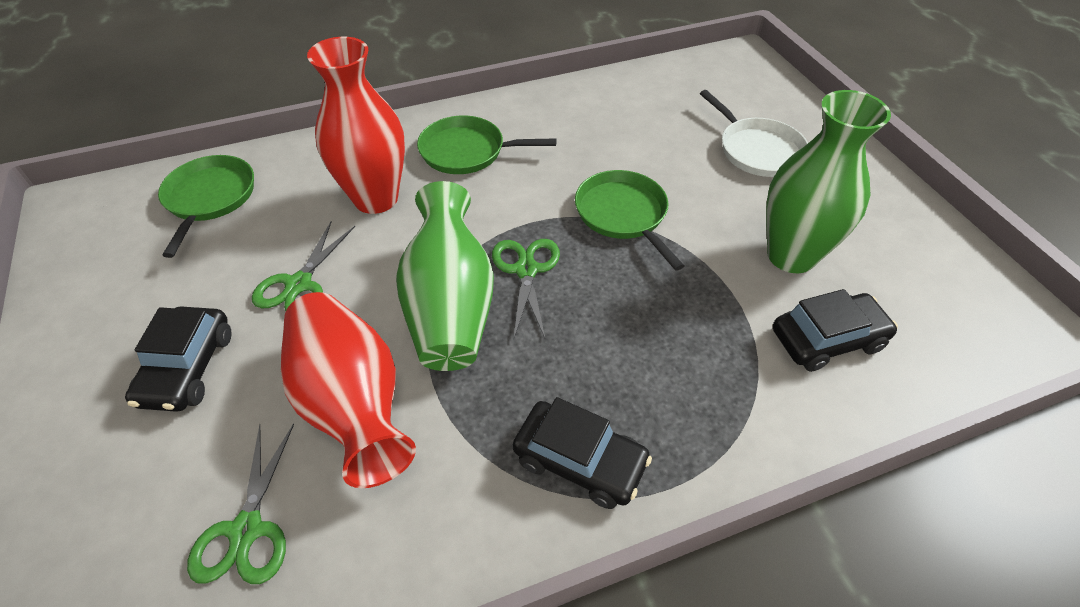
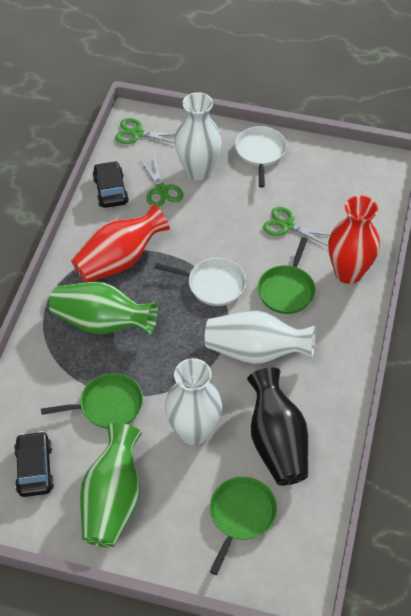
black car: 3 -> 2
black vase: 0 -> 1
white pan: 1 -> 2
white vase: 0 -> 3

